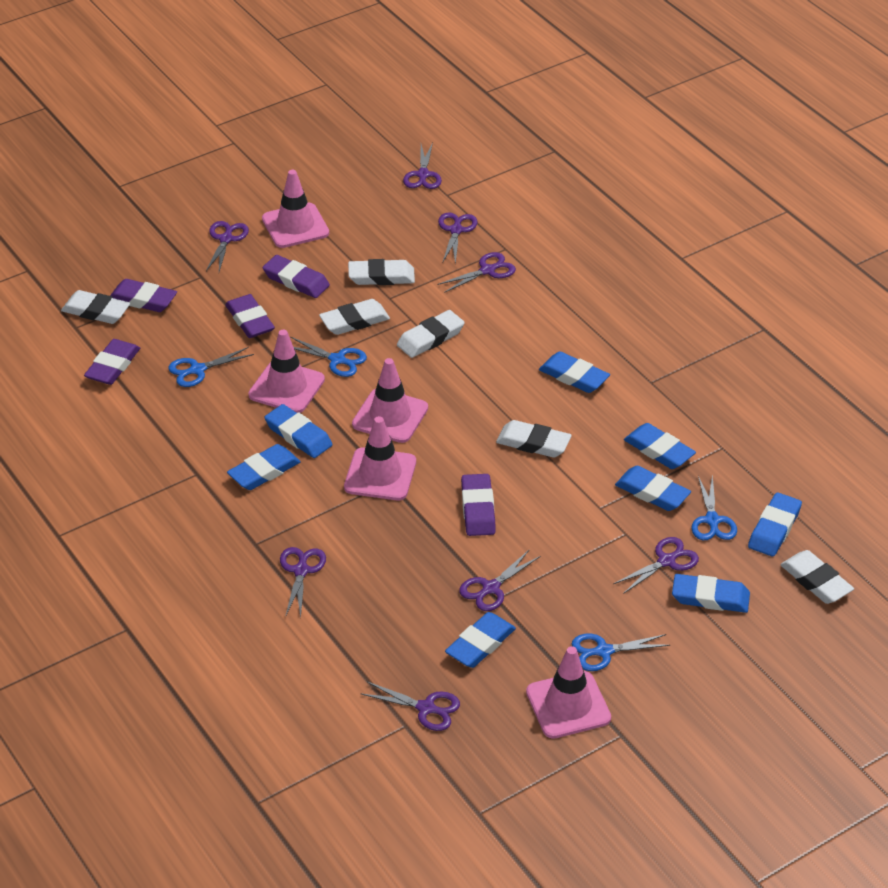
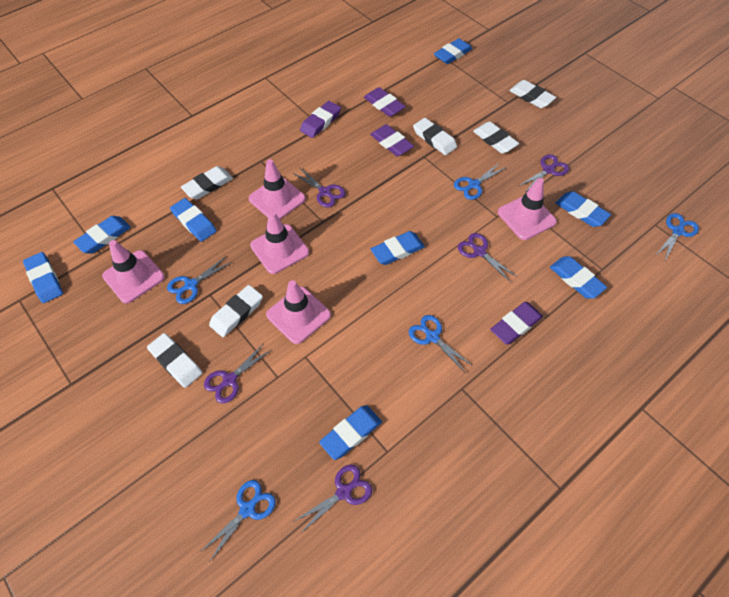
blue scissors: 4 -> 5
purple eraser: 5 -> 4
purple scissors: 8 -> 5

